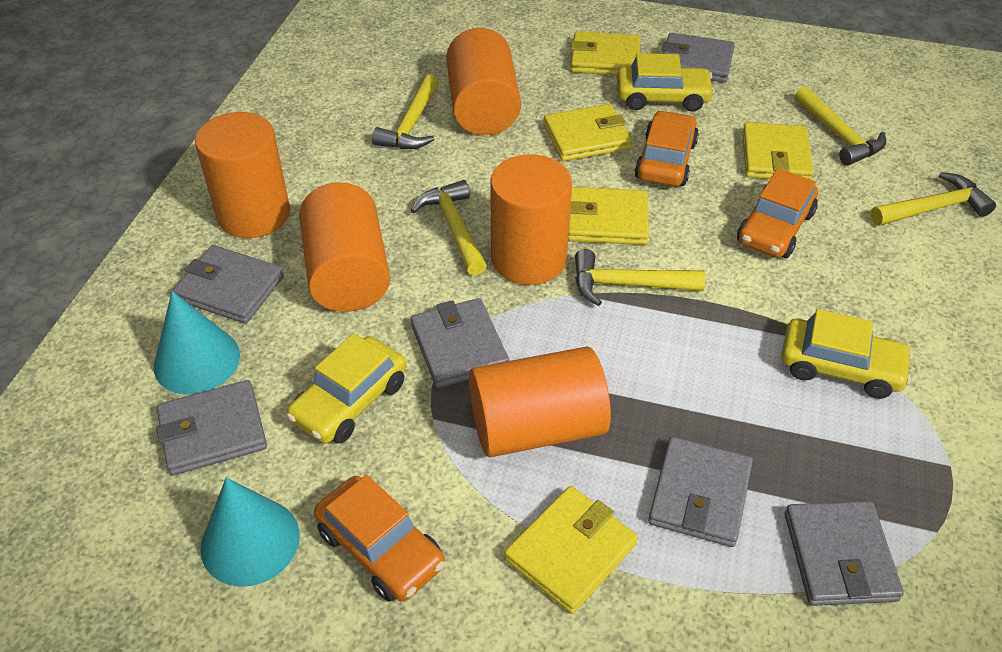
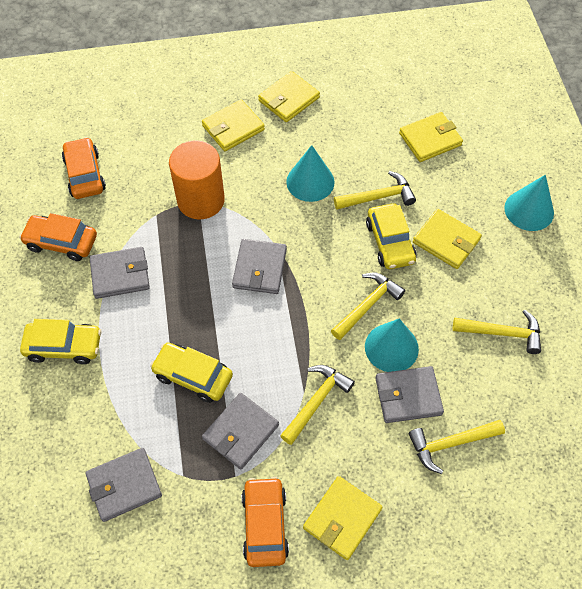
grey wallet: 6 -> 5
orange cylinder: 5 -> 1
turquoise cone: 2 -> 3

